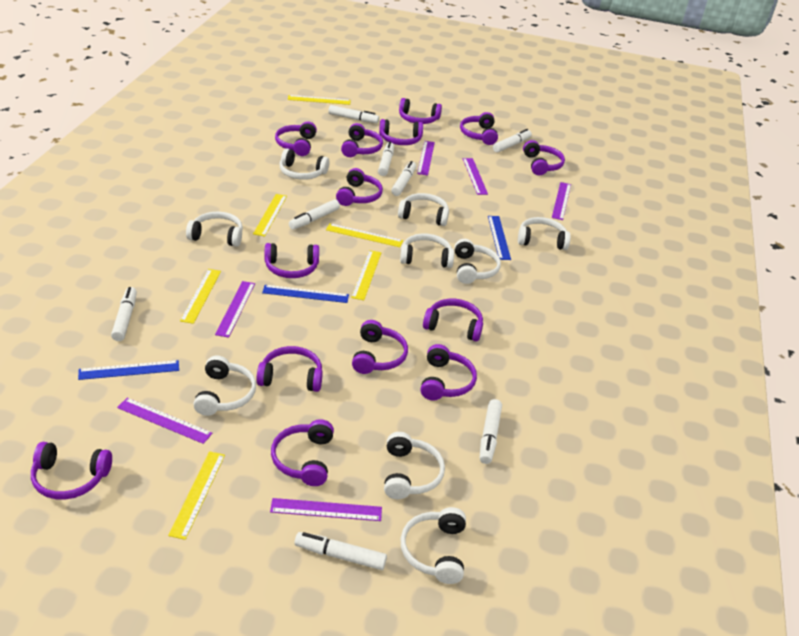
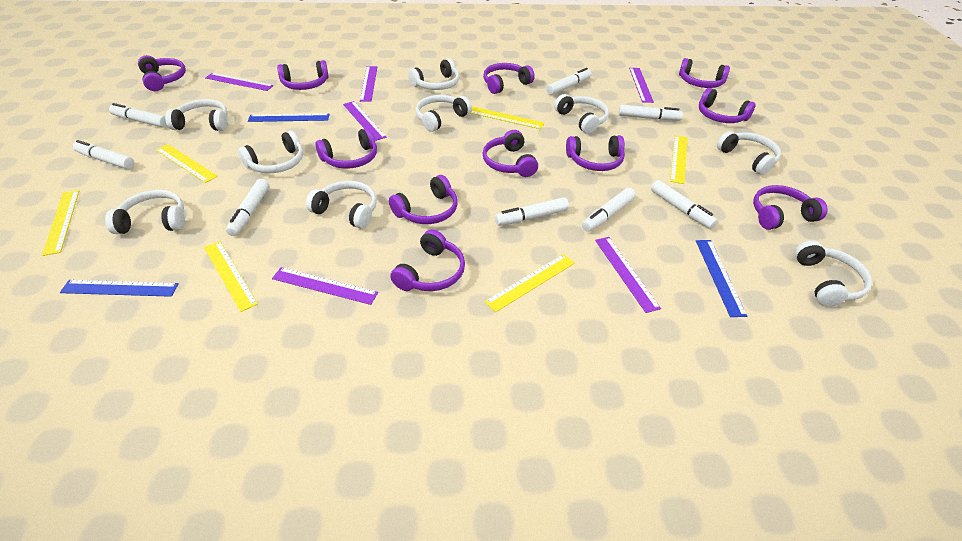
purple headphones: 14 -> 11

